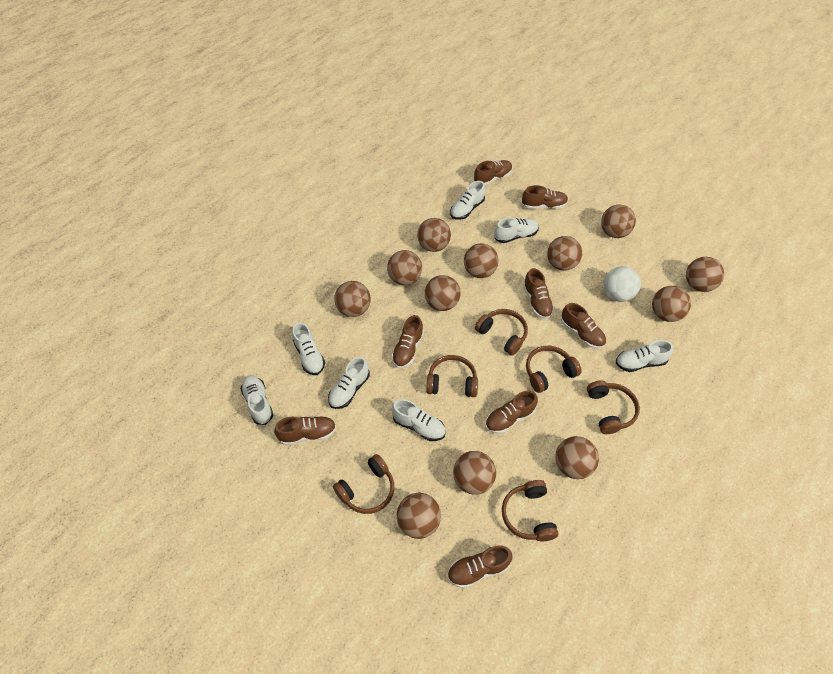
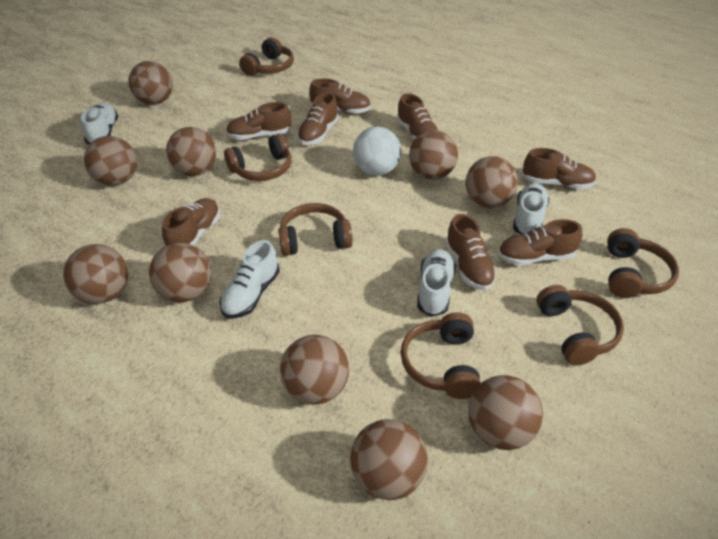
brown ball: 12 -> 10
white shoe: 7 -> 4

